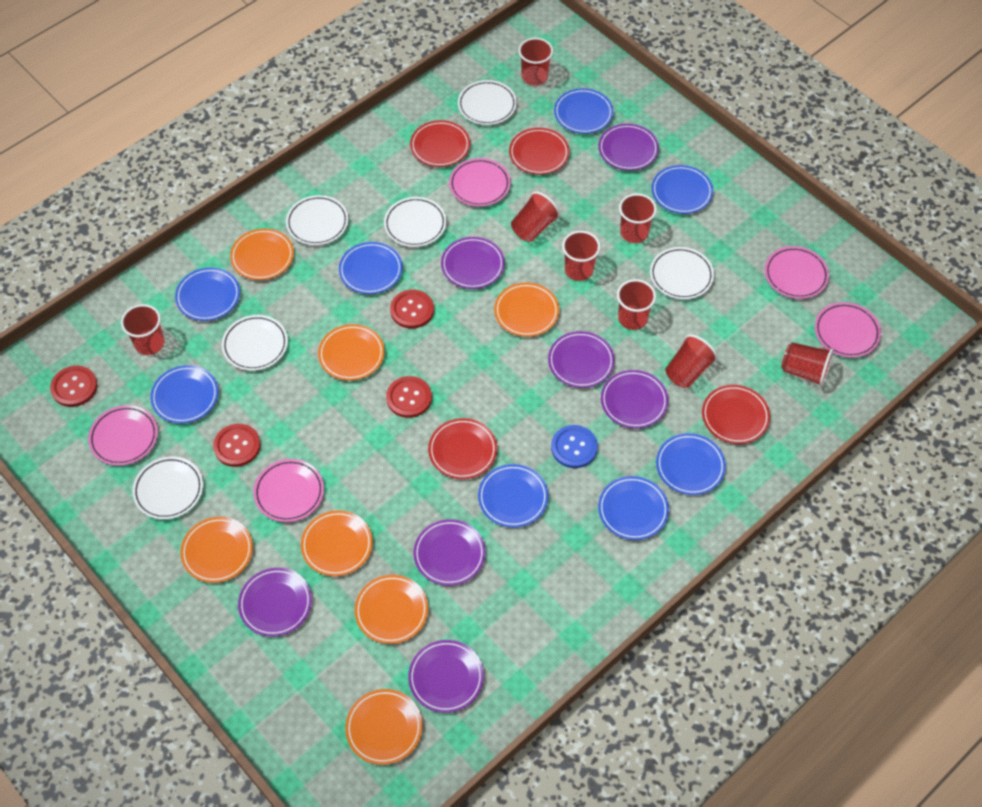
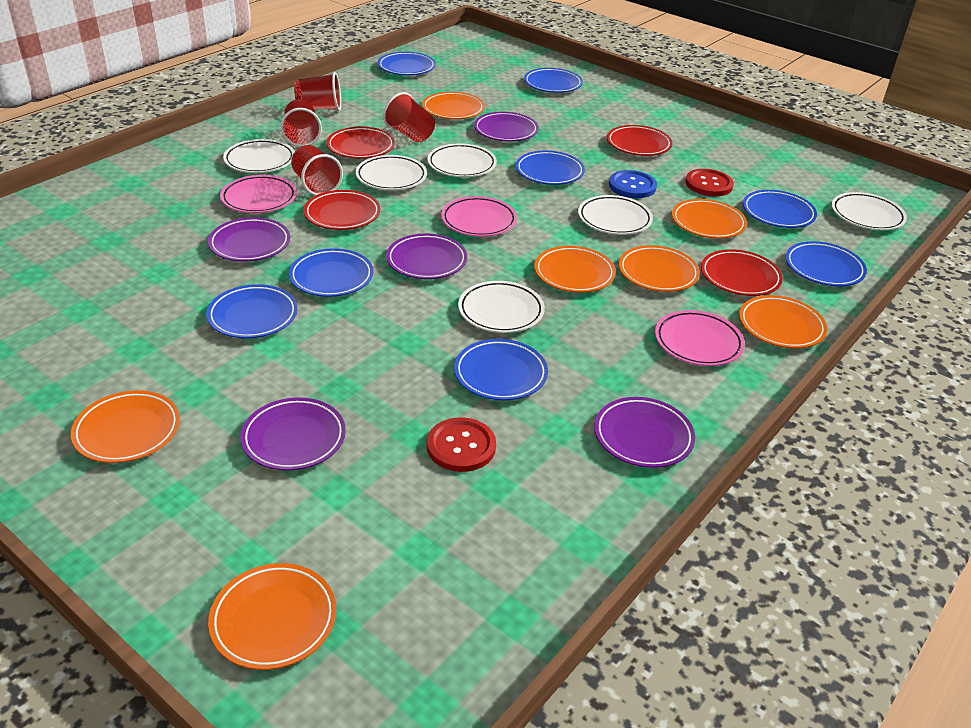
pink plate: 5 -> 3
purple plate: 7 -> 5
red button: 4 -> 2
red cup: 8 -> 4

